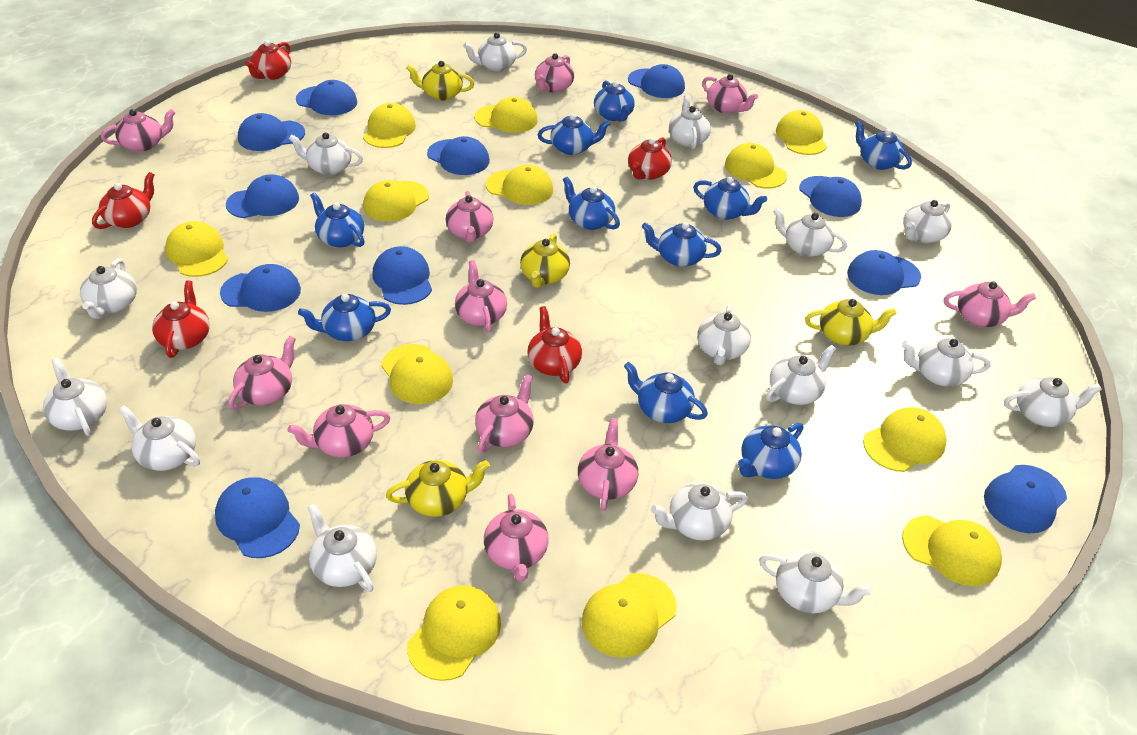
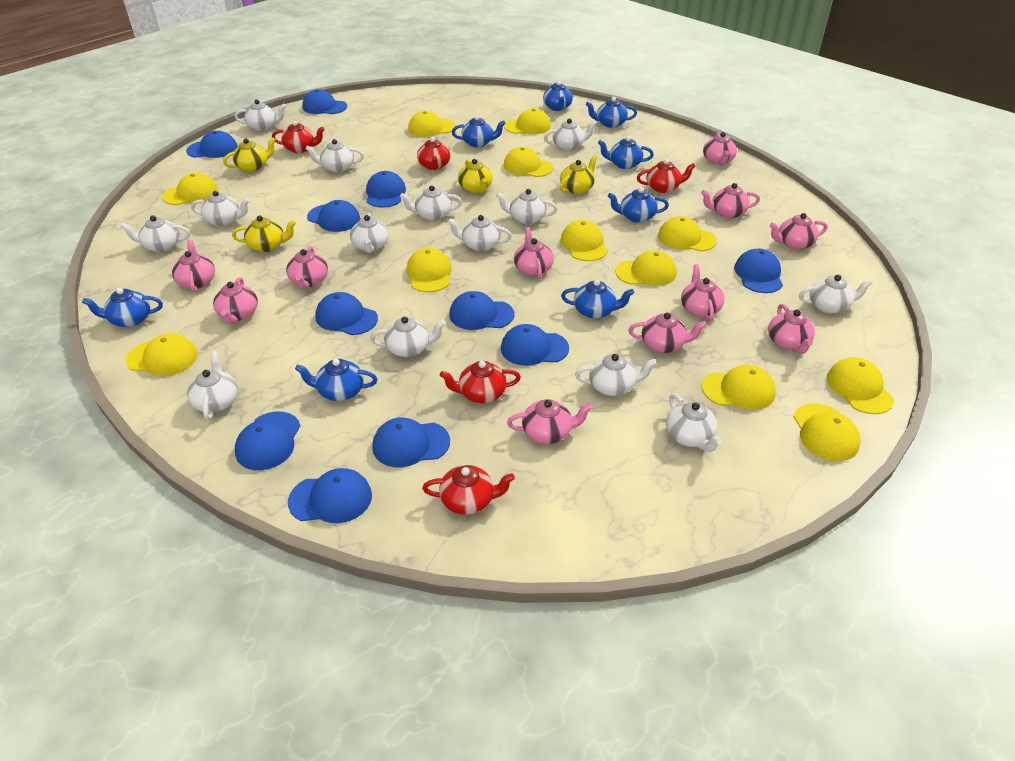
blue teapot: 10 -> 8
white teapot: 15 -> 14

